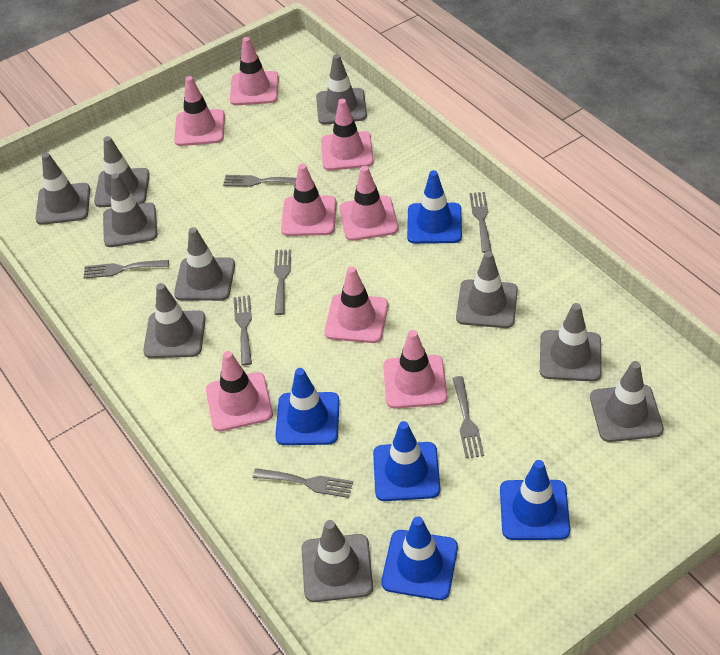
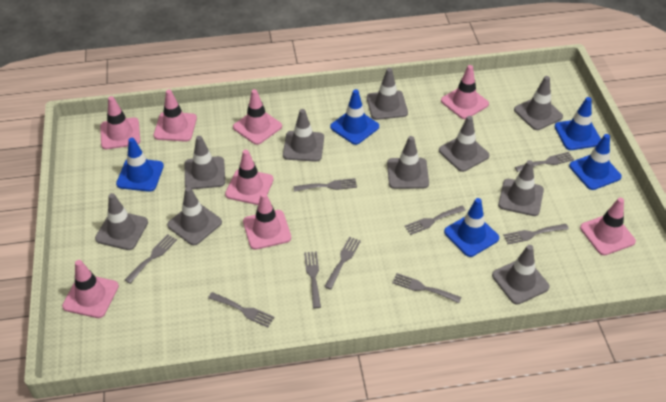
grey fork: 7 -> 9

